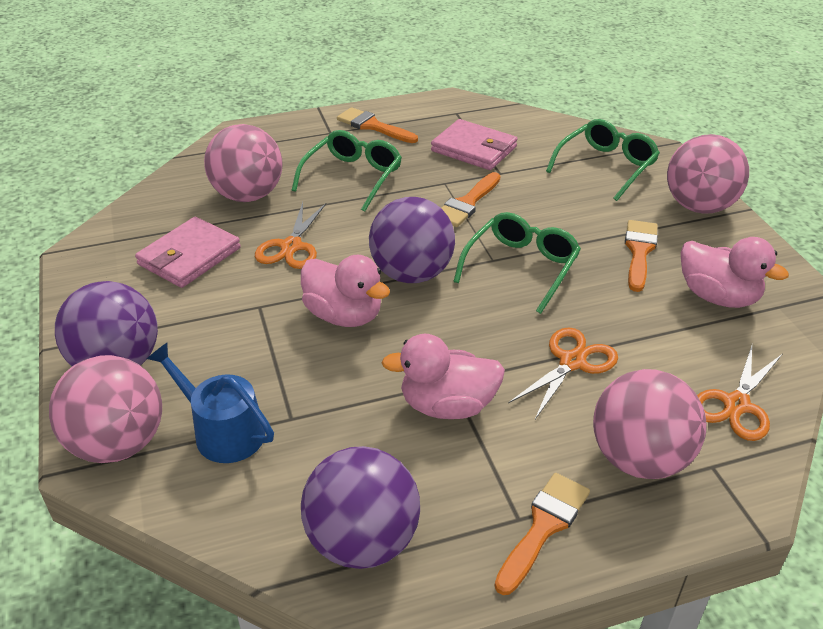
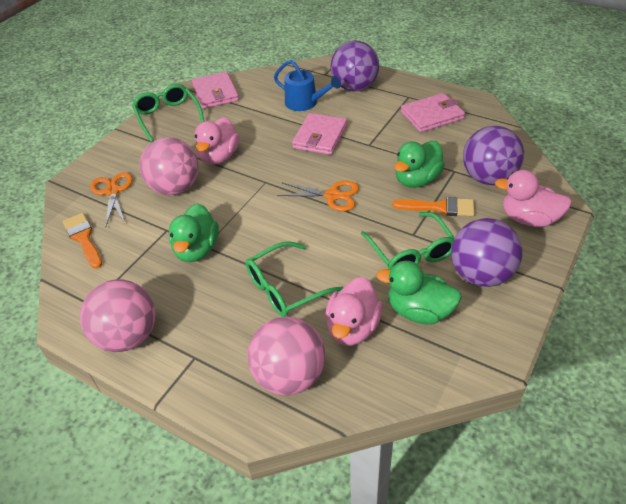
green duck: 0 -> 3
orange brush: 4 -> 2
orange scissors: 3 -> 2
pink ball: 4 -> 3
pink wallet: 2 -> 3

